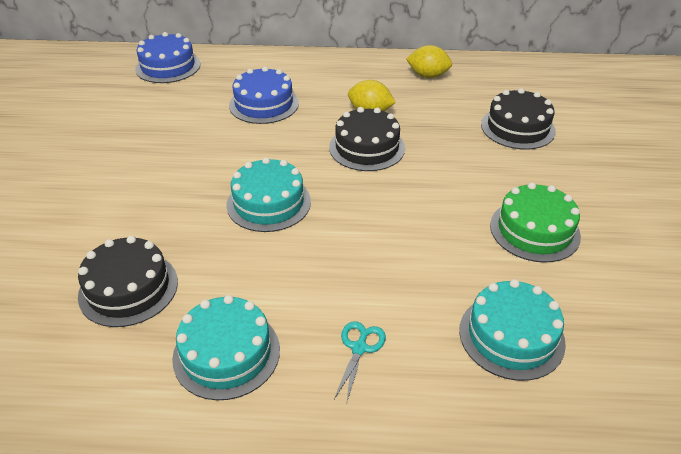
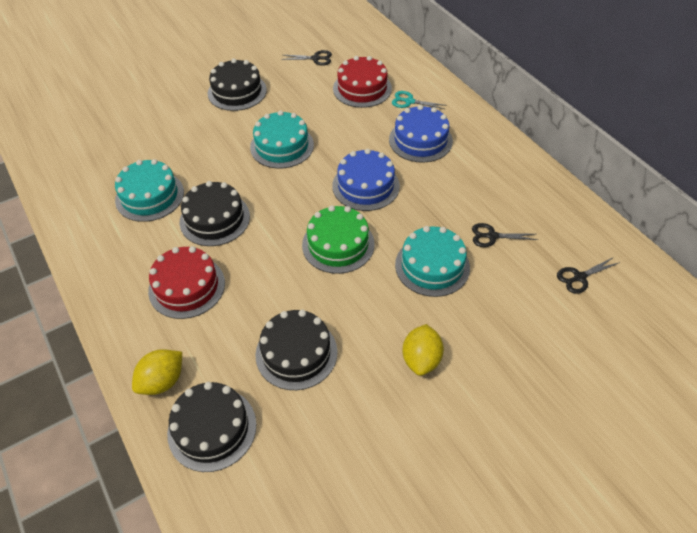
black cake: 3 -> 4
black scissors: 0 -> 3
red cake: 0 -> 2

